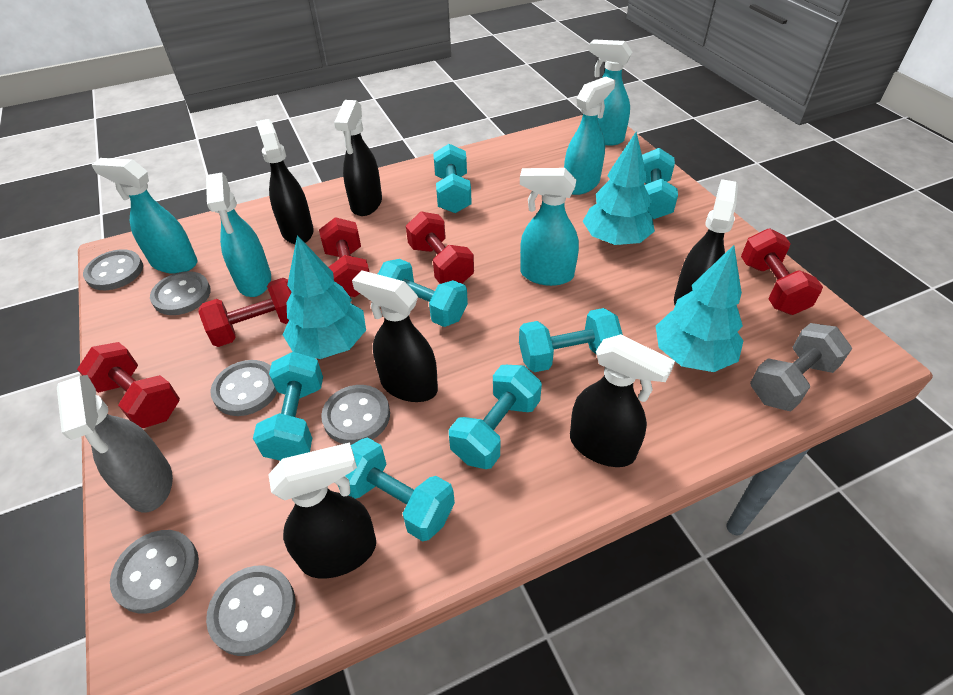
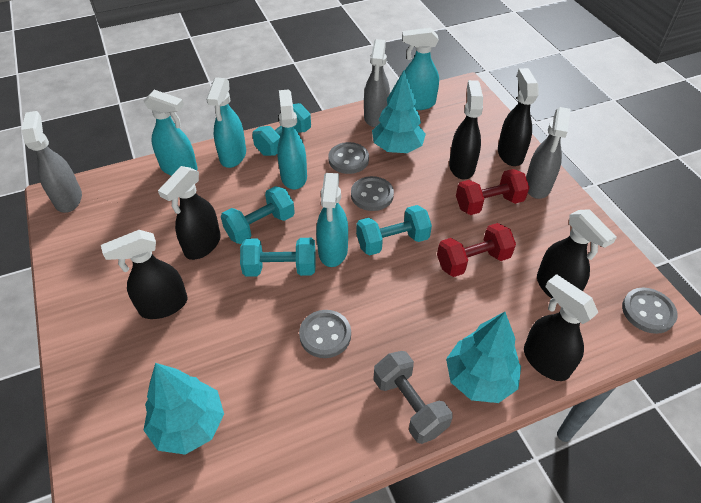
grey button: 6 -> 4
grey spray bottle: 1 -> 3
red dumbbell: 5 -> 2
turquoise dumbbell: 7 -> 4

